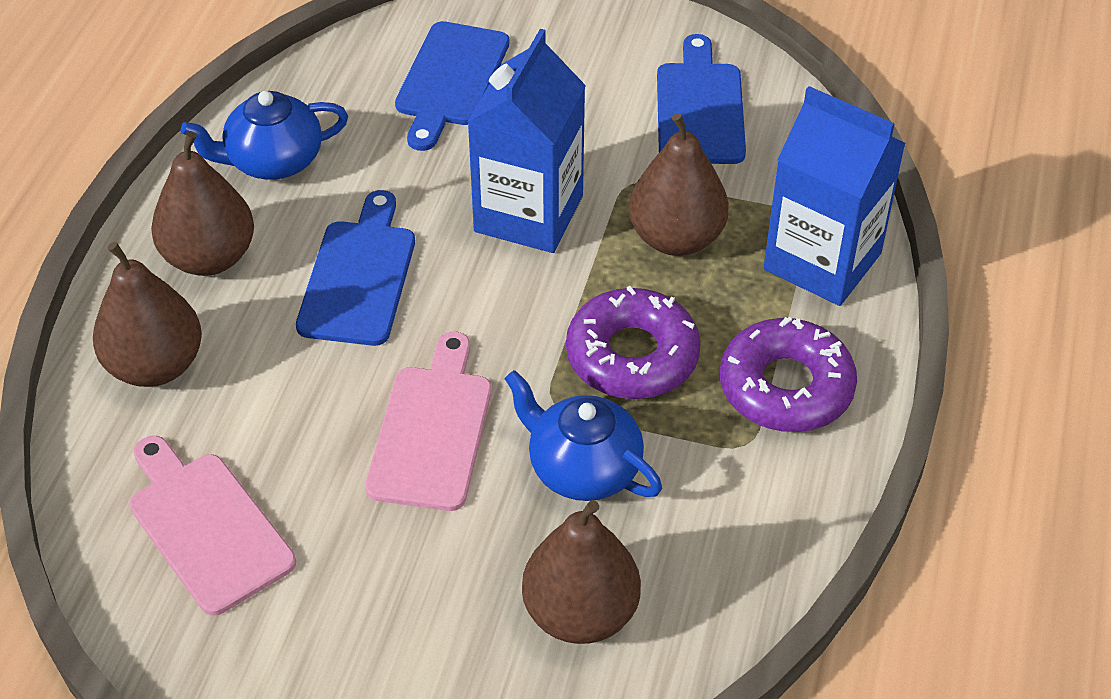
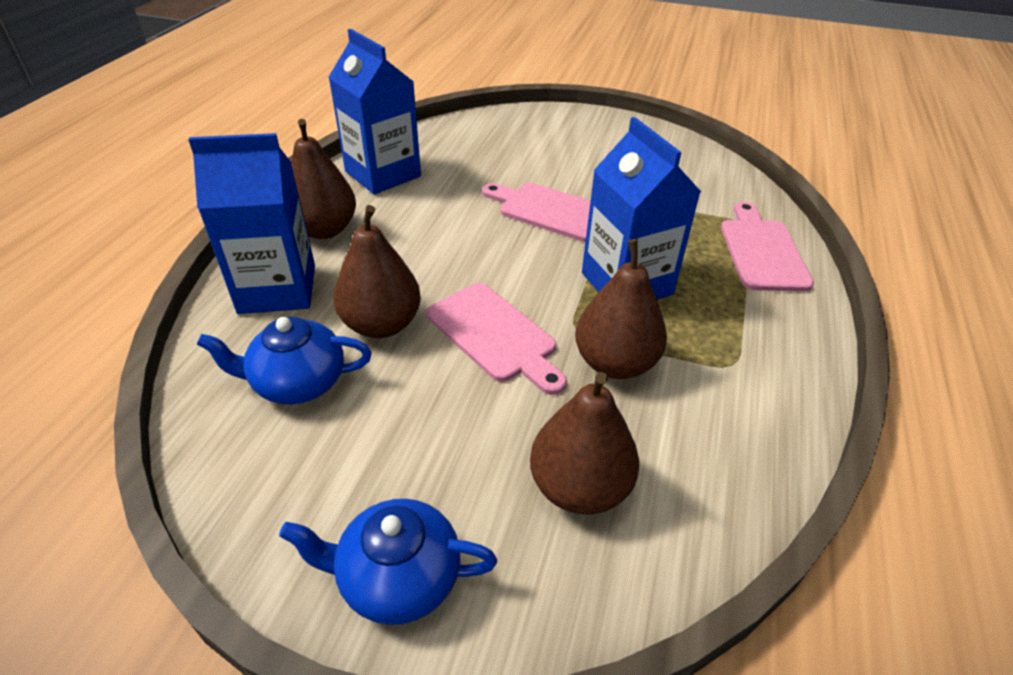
blue carton: 2 -> 3
blue cutting board: 3 -> 0
pink cutting board: 2 -> 3
purple donut: 2 -> 0

